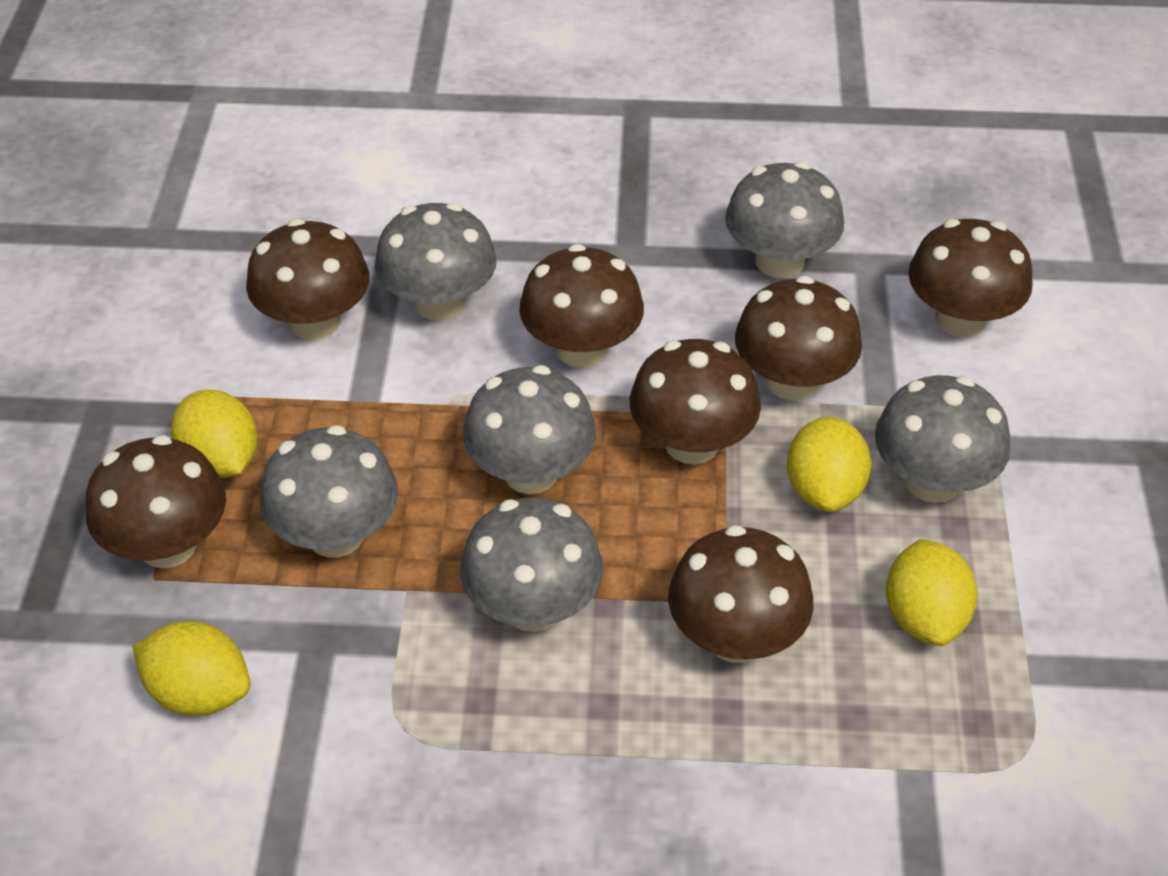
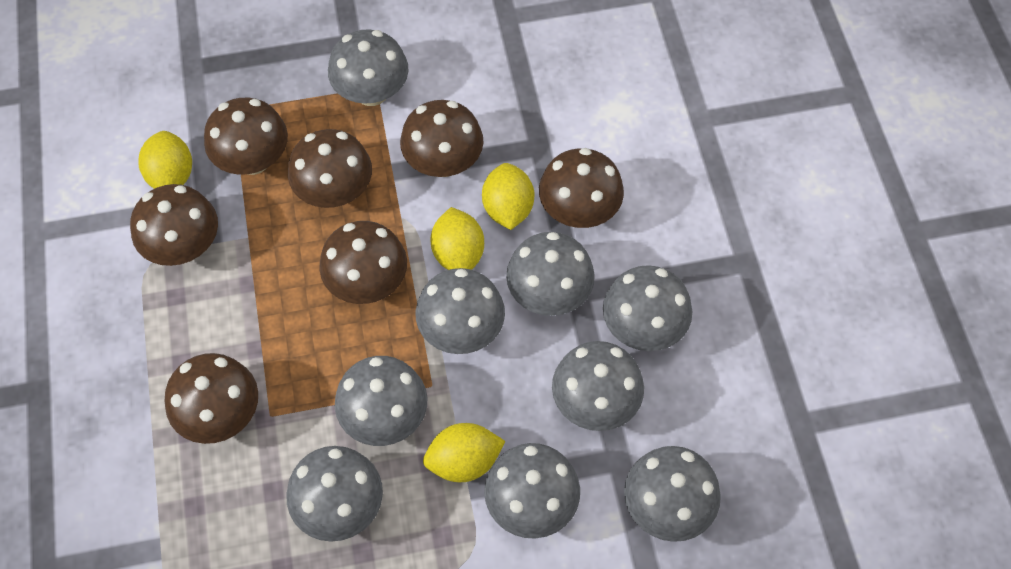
grey mushroom: 6 -> 9

